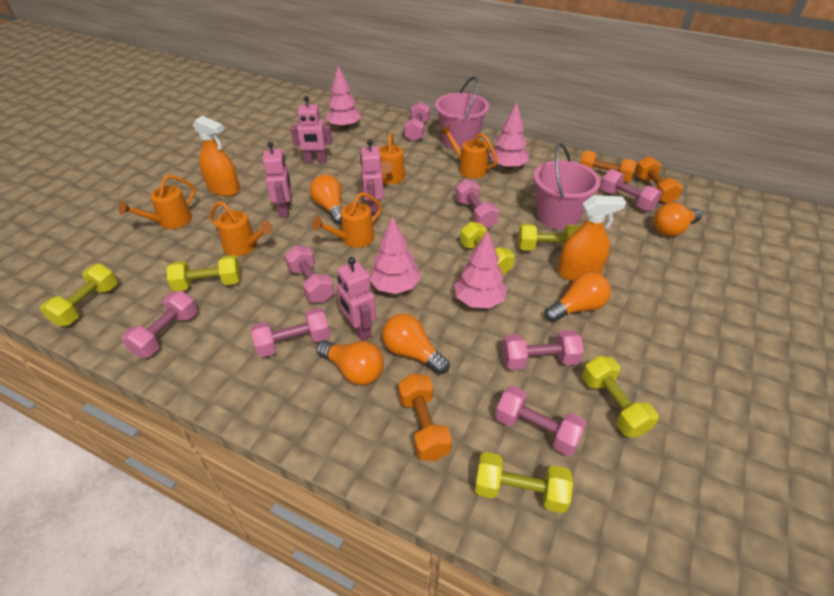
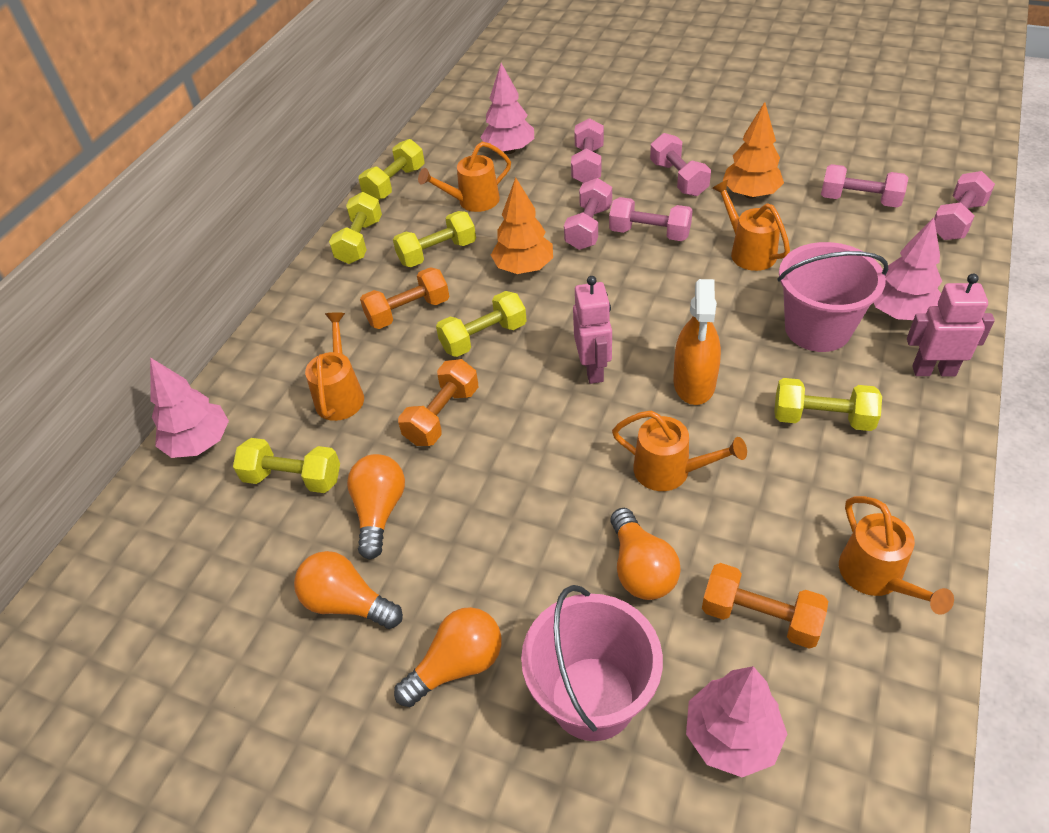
orange light bulb: 5 -> 4
orange spray bottle: 2 -> 1
orange tree: 0 -> 2
pink dumbbell: 8 -> 6
pink robot: 4 -> 2

